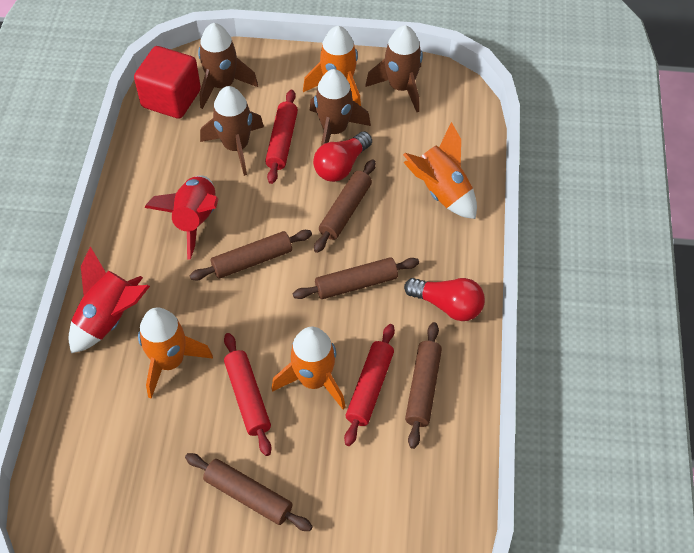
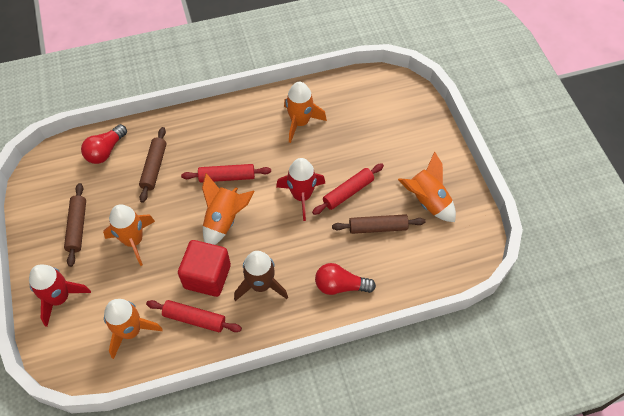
brown rocket: 4 -> 1
brown rolling pin: 5 -> 3
orange rocket: 4 -> 5

